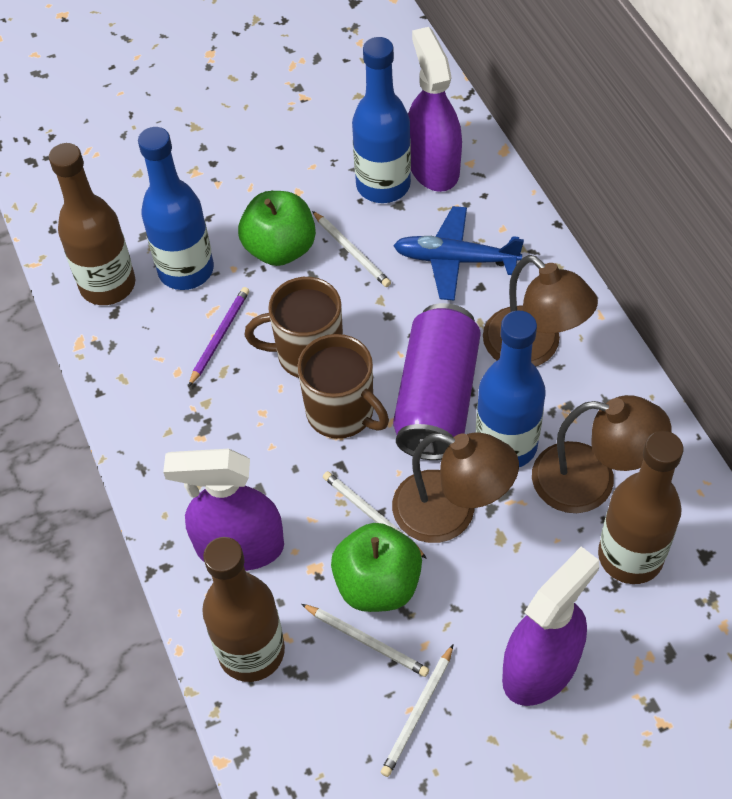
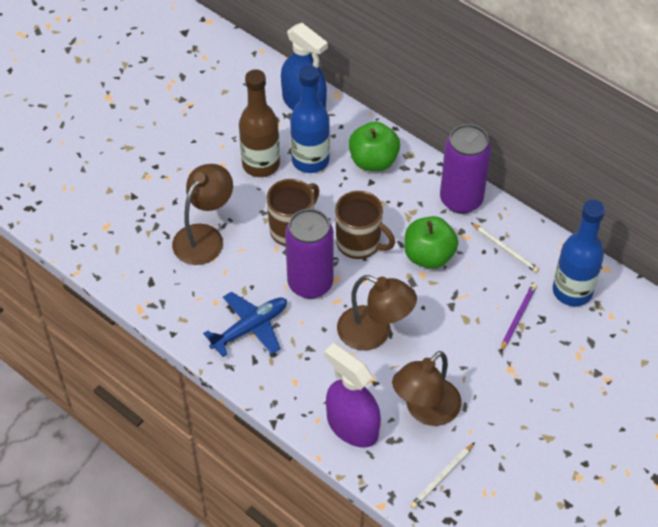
blue bottle: 3 -> 2
blue spray bottle: 0 -> 1
brown bottle: 3 -> 1
purple can: 1 -> 2
purple spray bottle: 3 -> 1
white pencil: 4 -> 2

